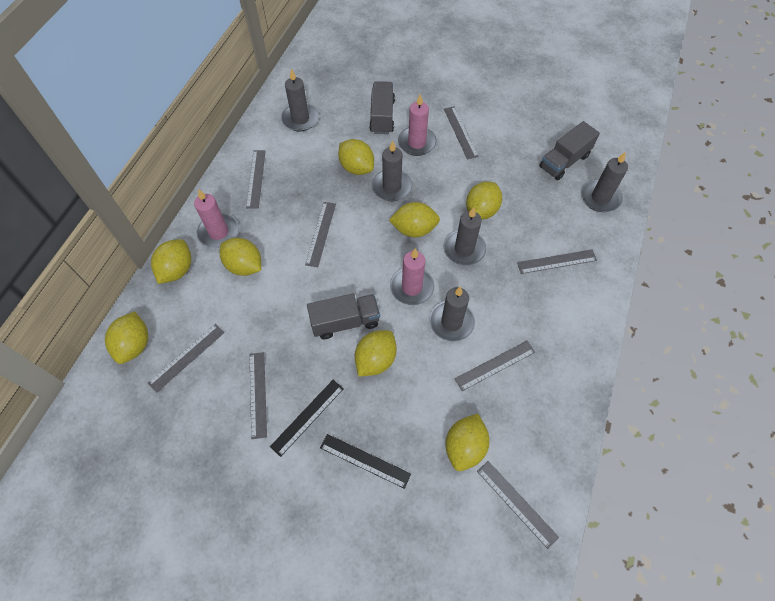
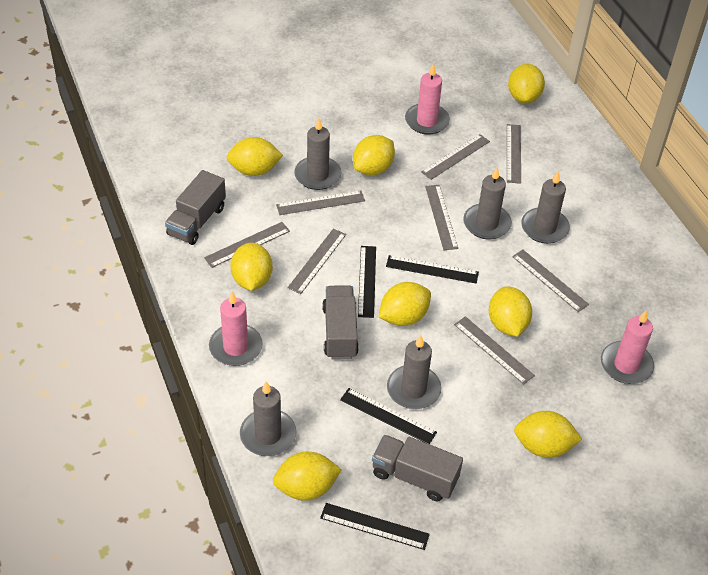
black ruler: 2 -> 4

